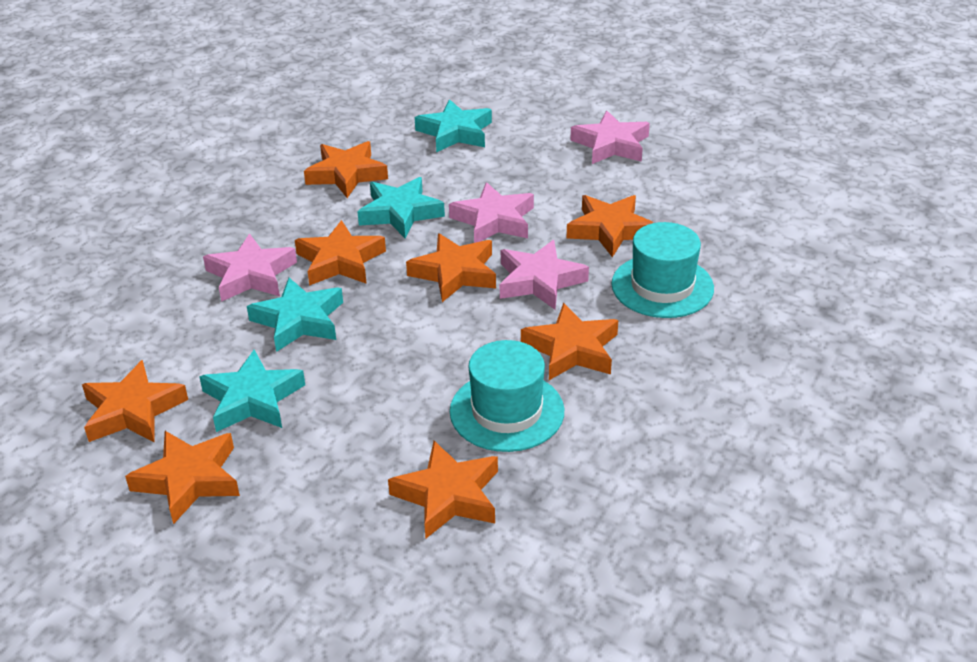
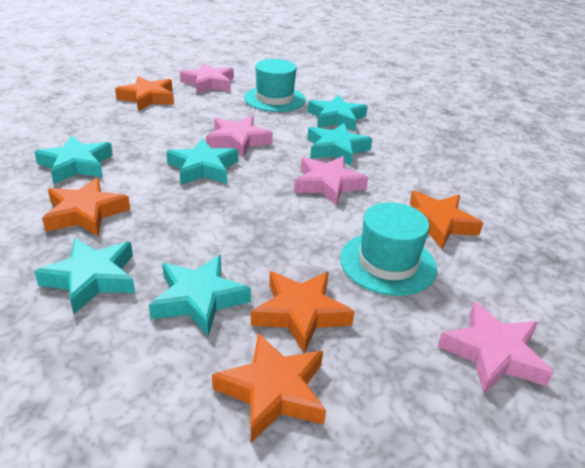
orange star: 8 -> 5
turquoise star: 4 -> 6

